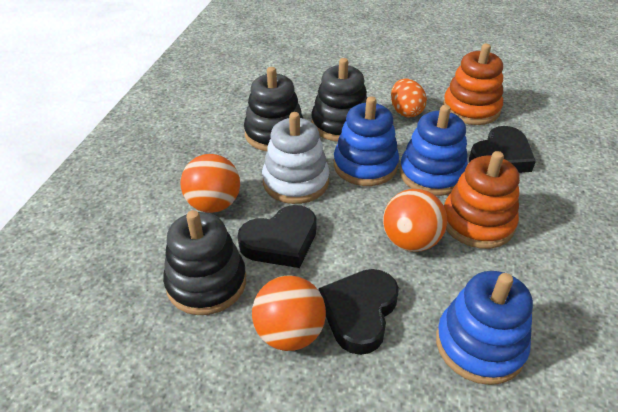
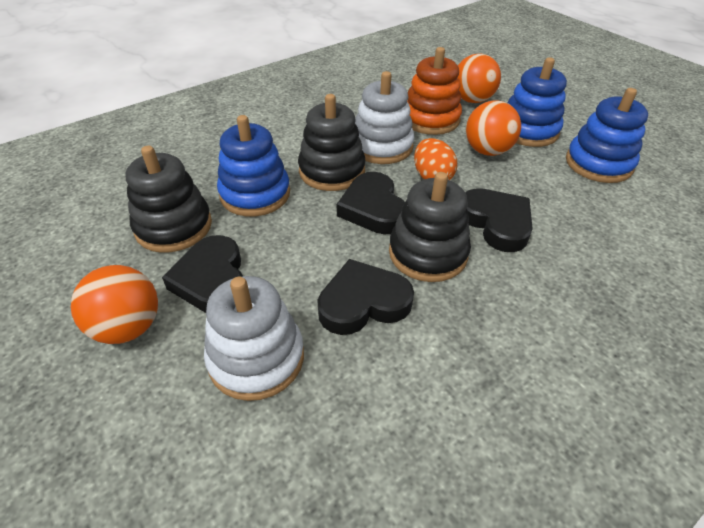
black heart: 3 -> 4
orange stacking toy: 2 -> 1
white stacking toy: 1 -> 2

